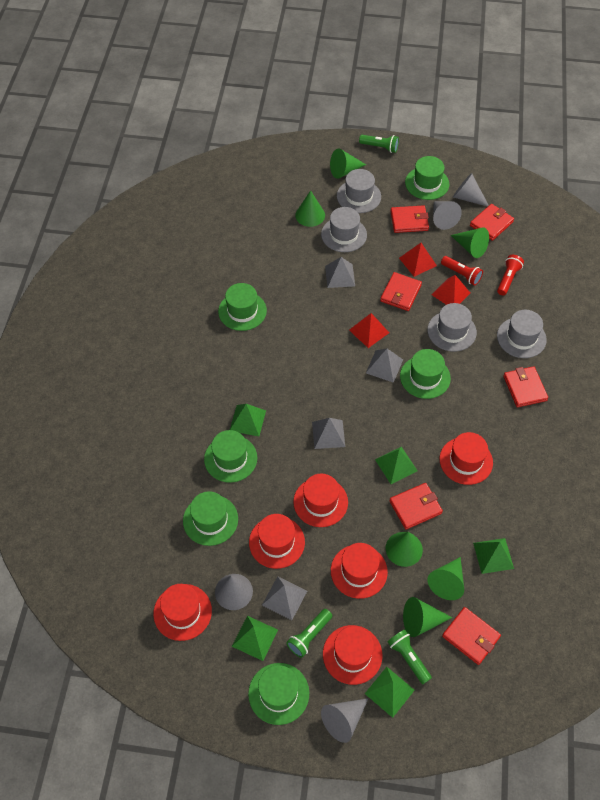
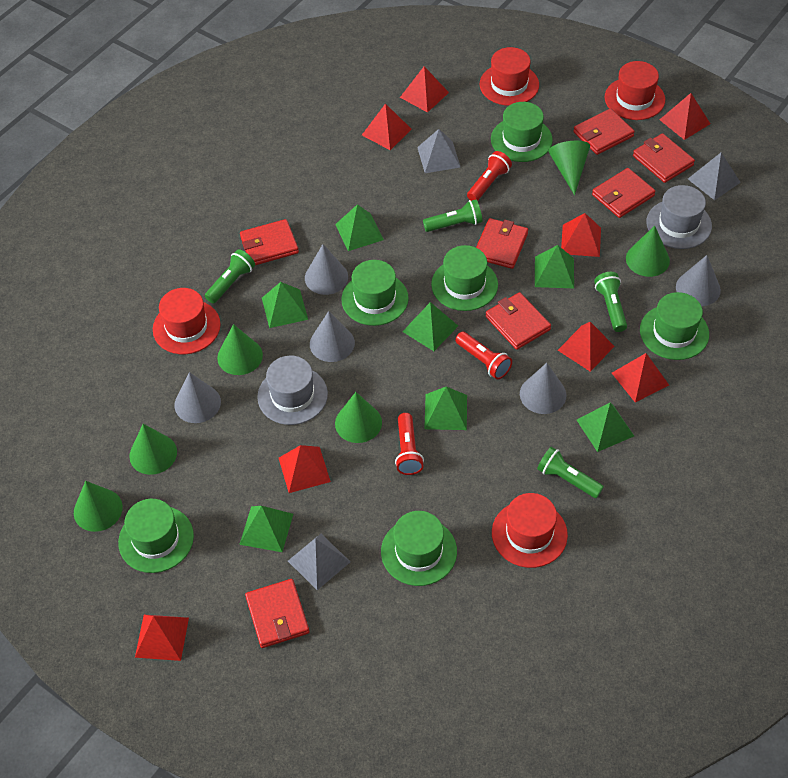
green flashlight: 3 -> 4
green pyramid: 5 -> 7
grey cone: 4 -> 5
grey hat: 4 -> 2
grey pyramid: 4 -> 3
red flashlight: 2 -> 3
red hat: 6 -> 4
red pyramid: 3 -> 8
red wallet: 6 -> 7

